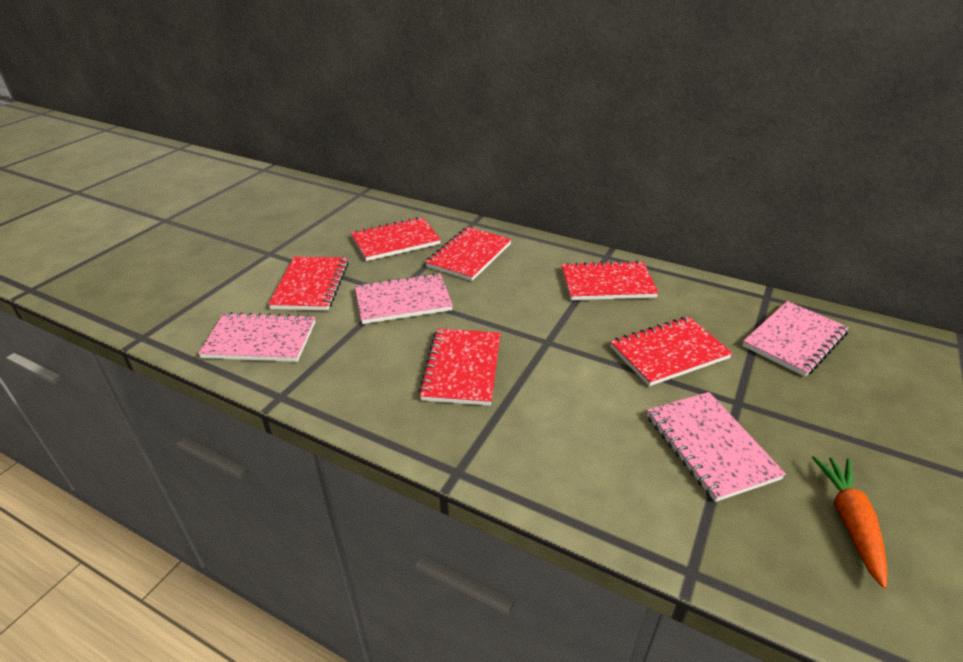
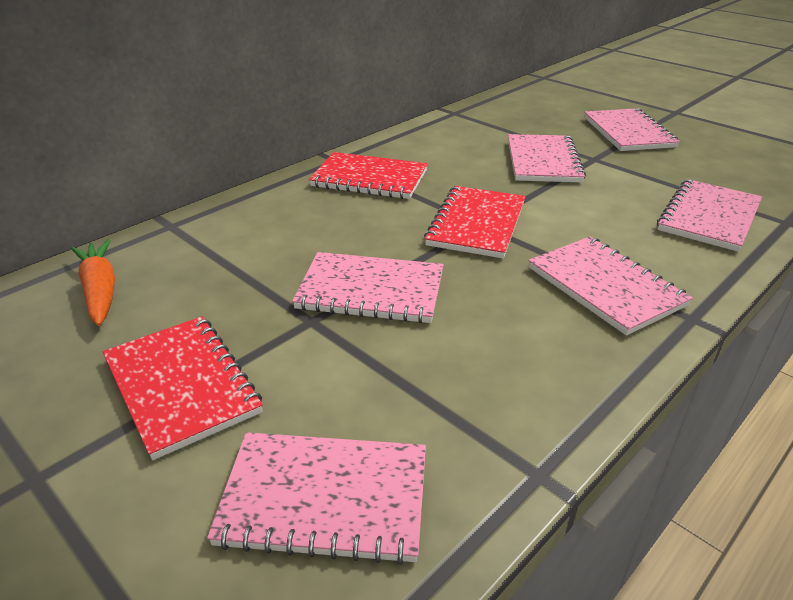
pink notebook: 4 -> 6
red notebook: 6 -> 3

